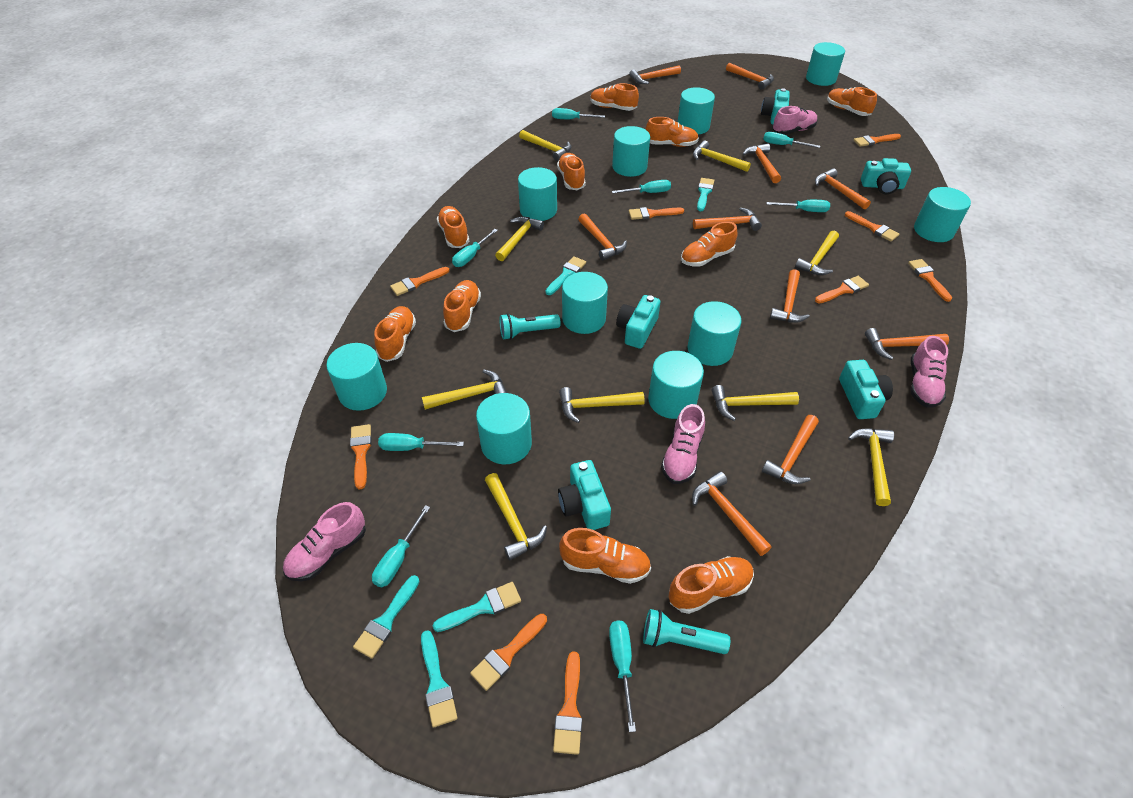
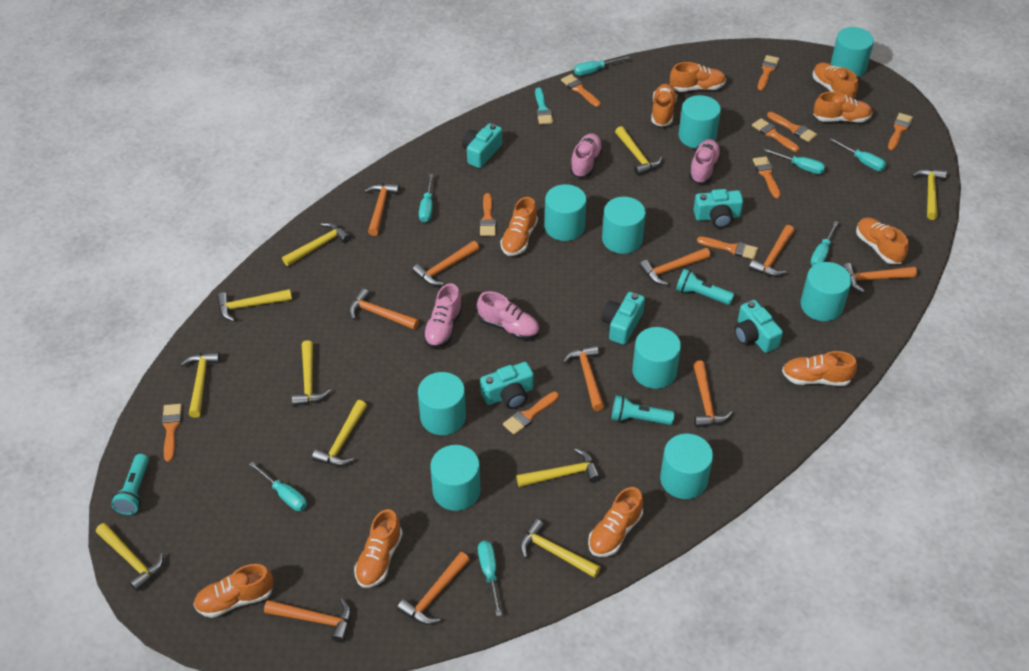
orange brush: 9 -> 10
turquoise brush: 5 -> 1
turquoise cylinder: 10 -> 9
turquoise flashlight: 2 -> 3
turquoise screwdriver: 8 -> 7
yellow hammer: 9 -> 10

